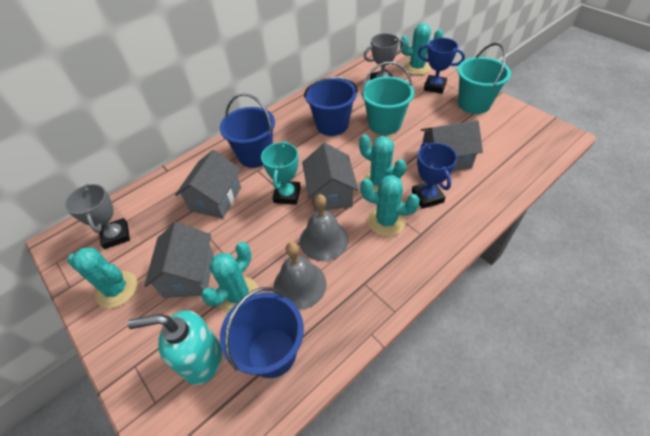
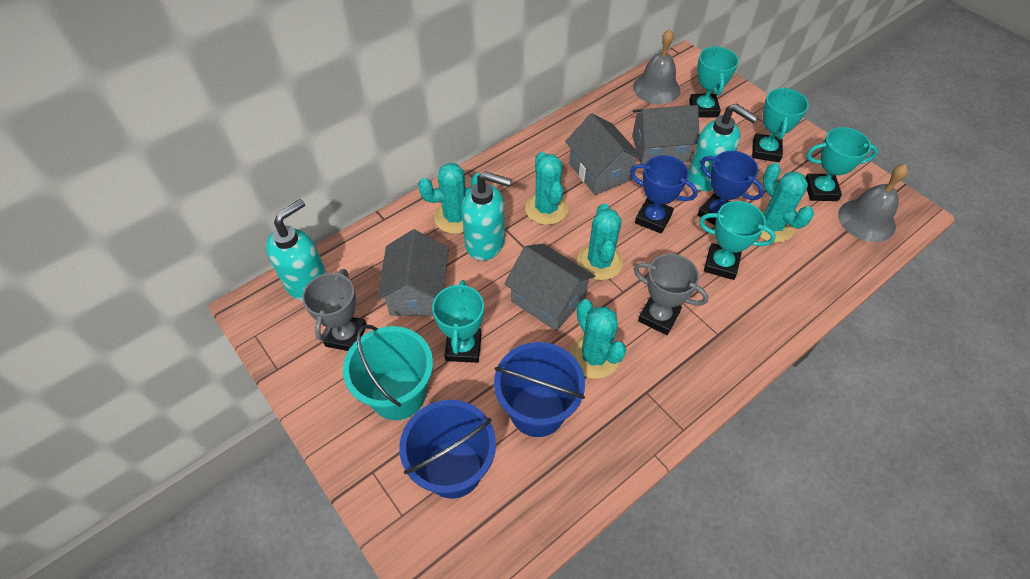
blue bucket: 3 -> 2
turquoise bucket: 2 -> 1
turquoise soap dispenser: 1 -> 3
turquoise trophy: 1 -> 5

